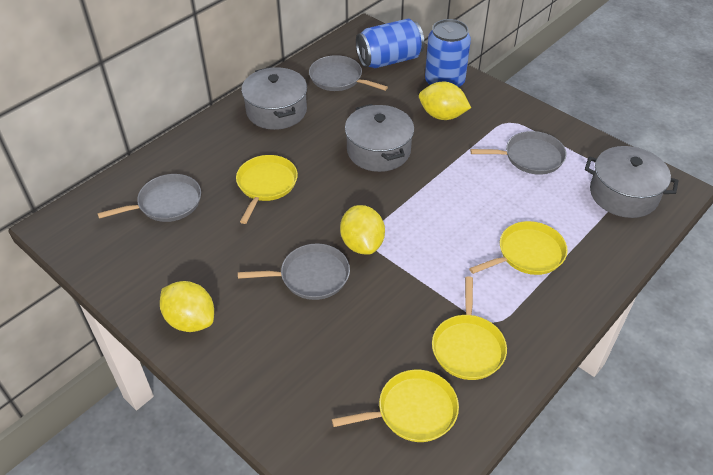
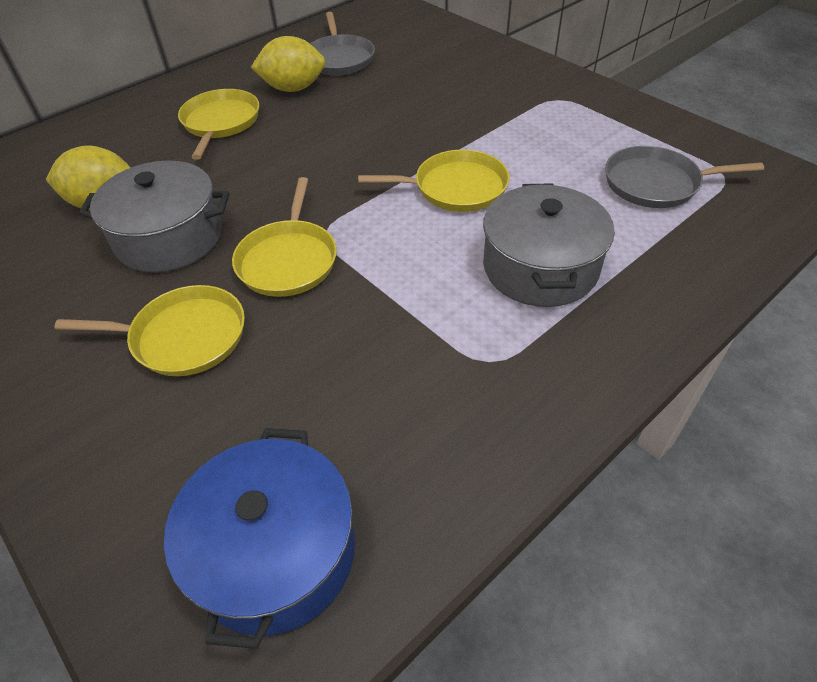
blue can: 2 -> 0
blue pot: 0 -> 1
grey pan: 4 -> 2
grey pot: 3 -> 2
yellow lemon: 3 -> 2

